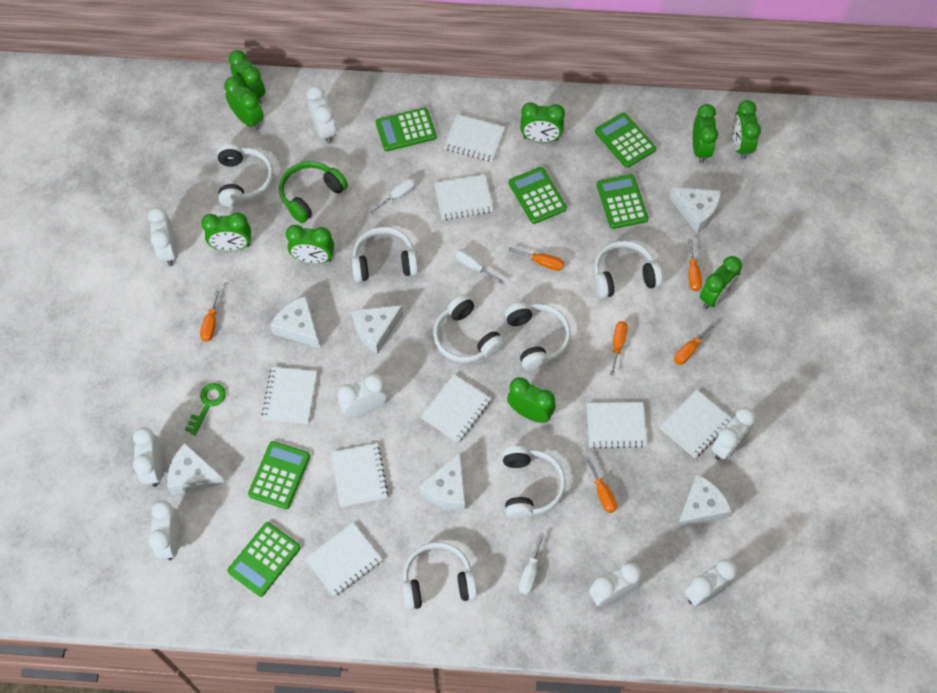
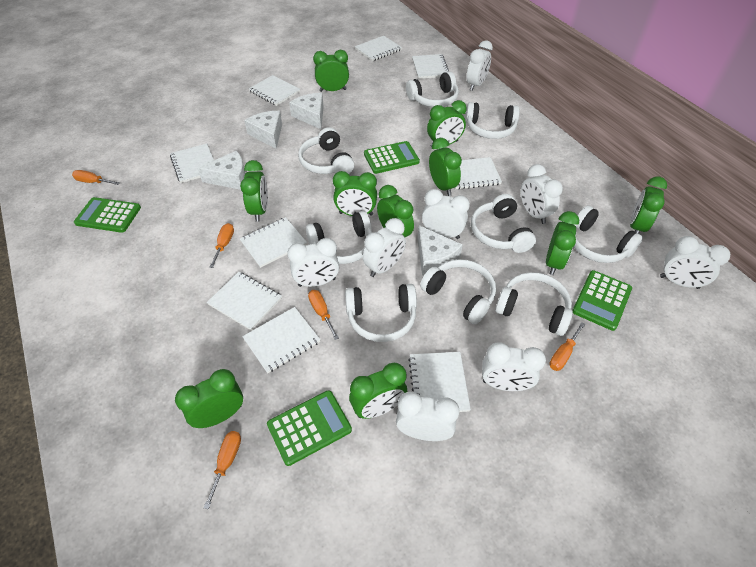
green calculator: 6 -> 4
green clock: 9 -> 10
green headphones: 1 -> 0
green key: 1 -> 0
orange screwdriver: 6 -> 5
white cheese: 6 -> 4
white headphones: 7 -> 9
white notebook: 8 -> 9
white screwdriver: 3 -> 0

